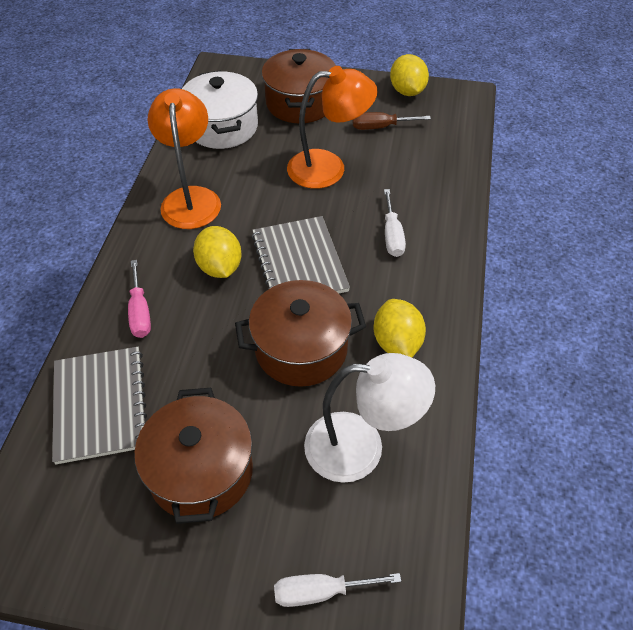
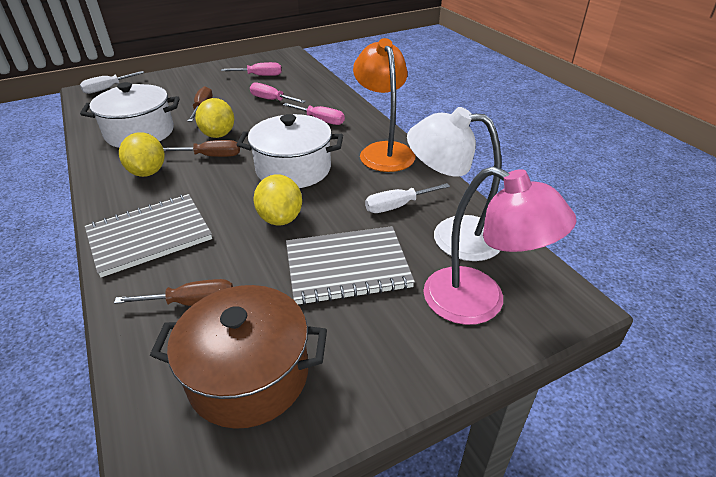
brown pot: 3 -> 1
brown screwdriver: 1 -> 3
orange lamp: 2 -> 1
pink lamp: 0 -> 1
pink screwdriver: 1 -> 3
white pot: 1 -> 2

